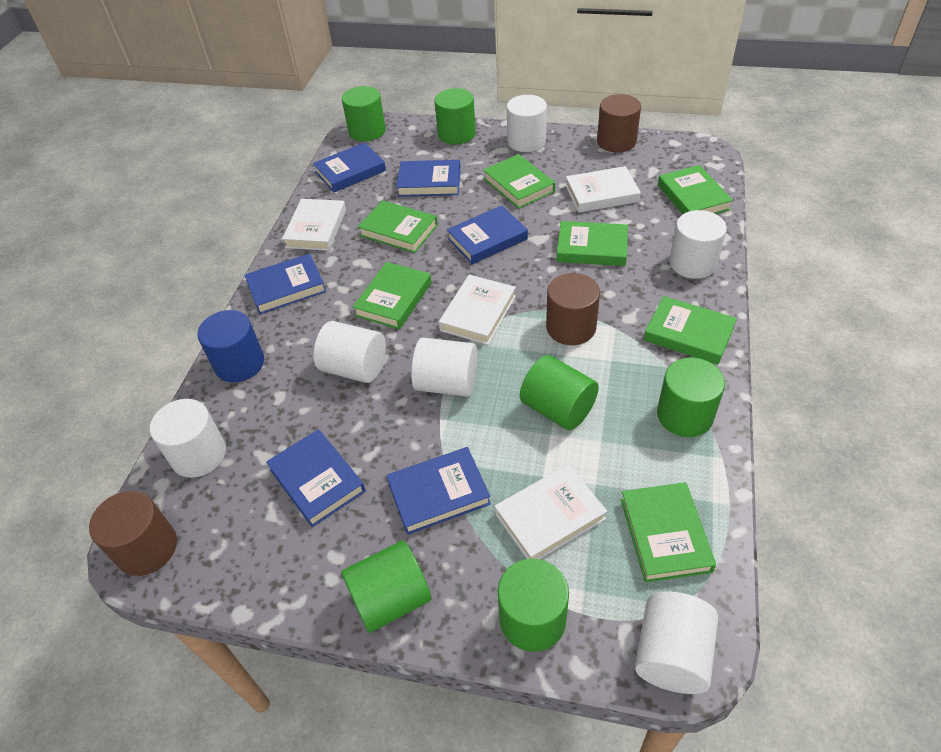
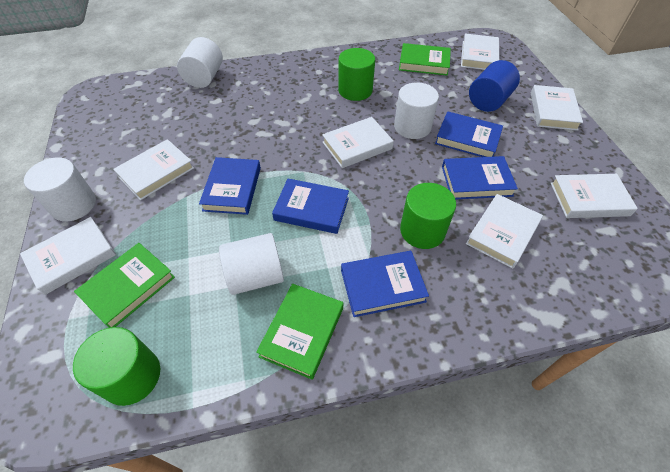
blue book: 6 -> 5
brown cylinder: 3 -> 0
green book: 7 -> 3
green cylinder: 6 -> 3
white book: 4 -> 7
white cylinder: 6 -> 4

